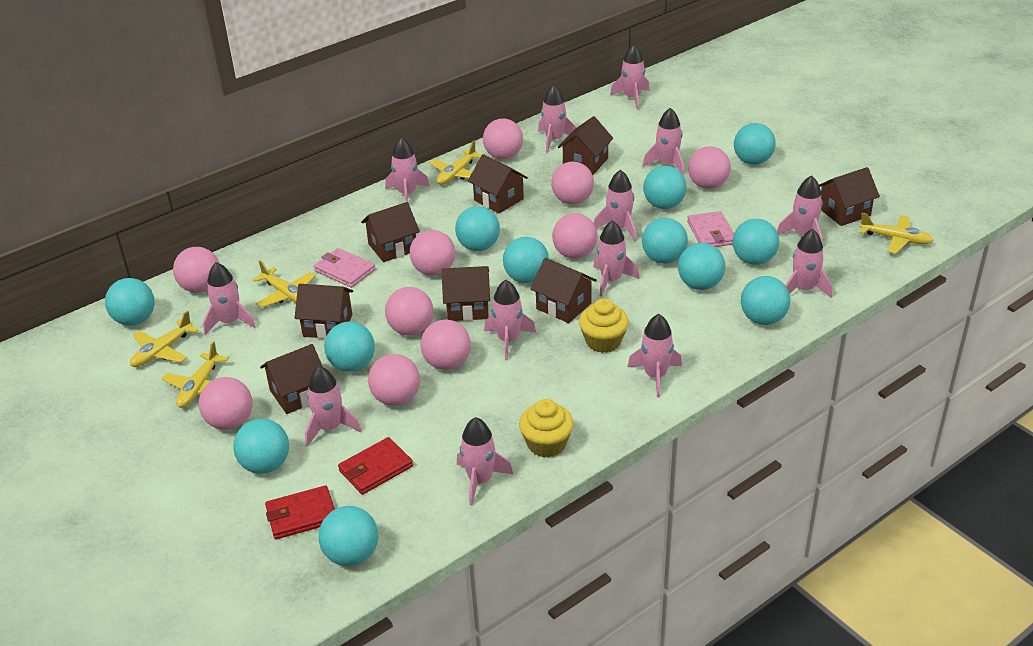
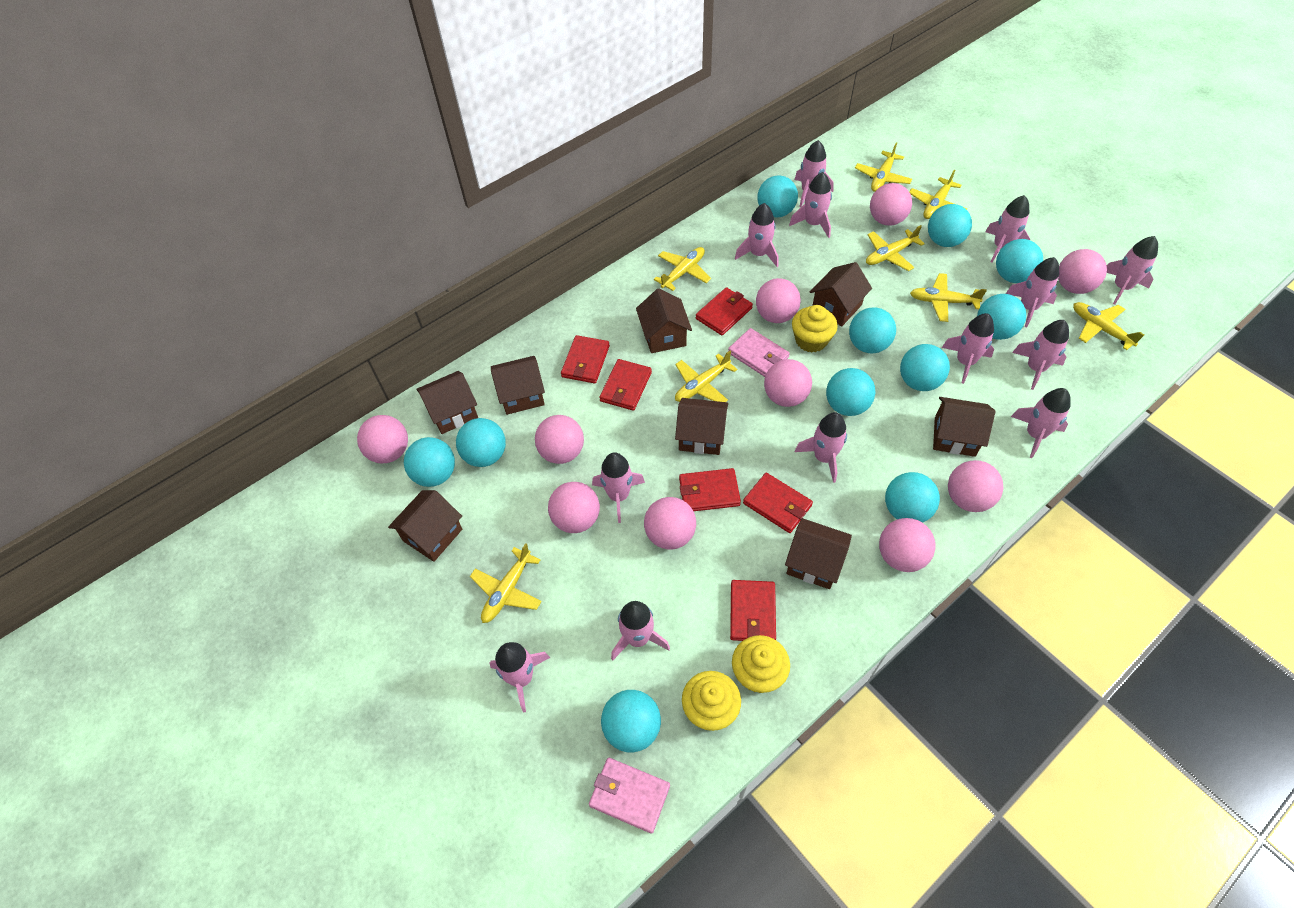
red wallet: 2 -> 6
turquoise ball: 12 -> 11
yellow cupcake: 2 -> 3
yellow plane: 5 -> 8

